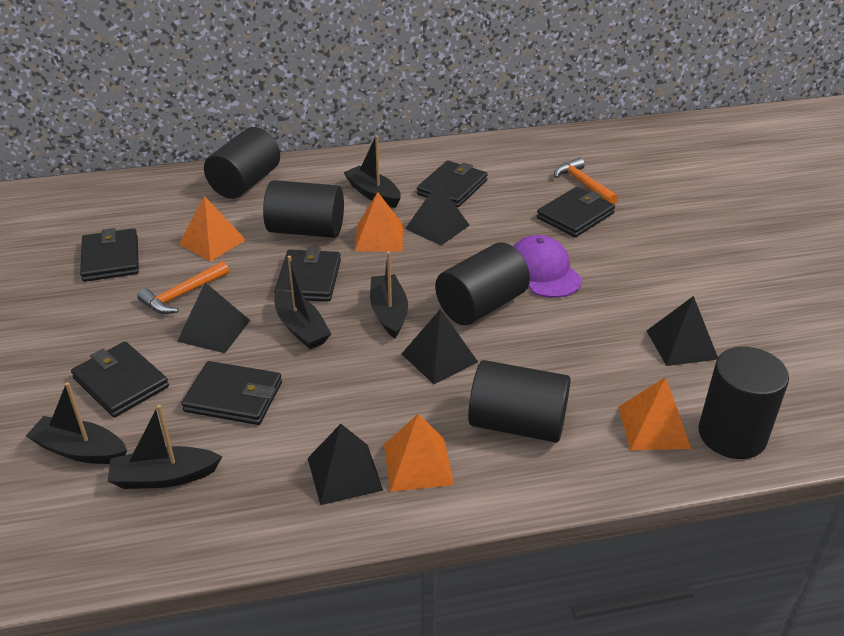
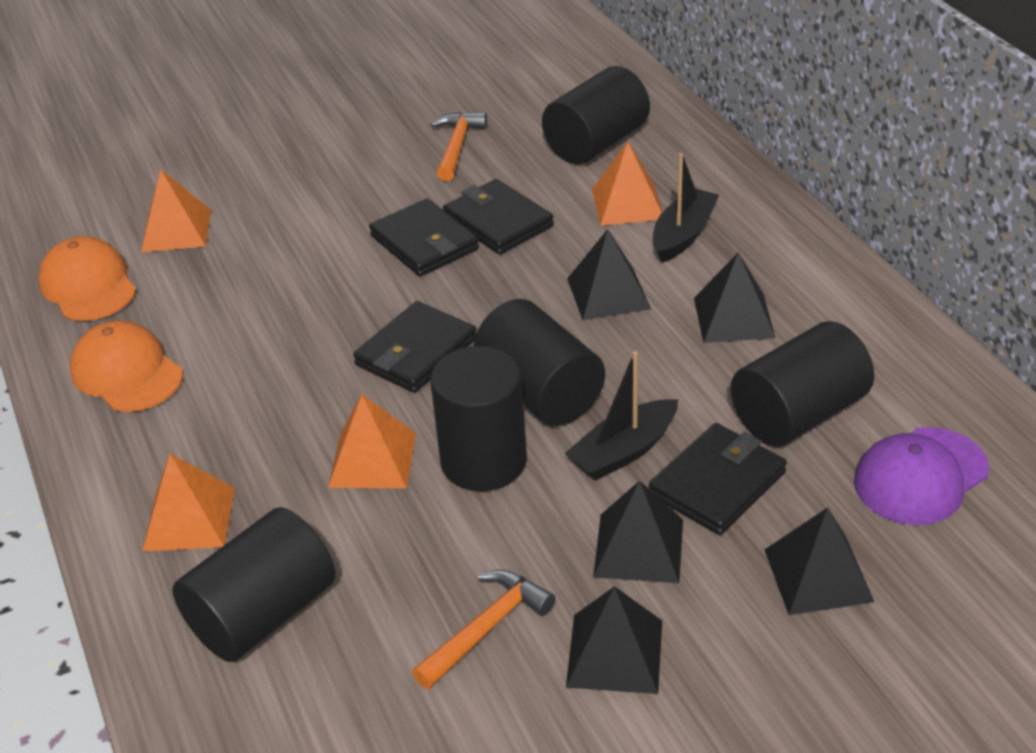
black boat: 5 -> 2
black wallet: 6 -> 4
orange cap: 0 -> 2

